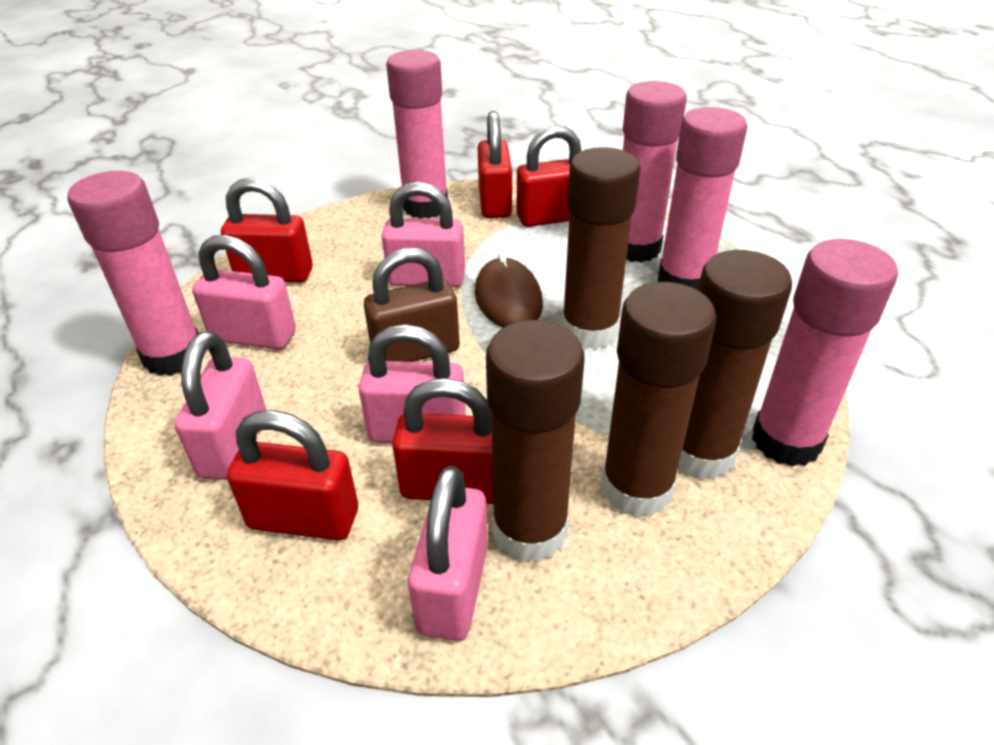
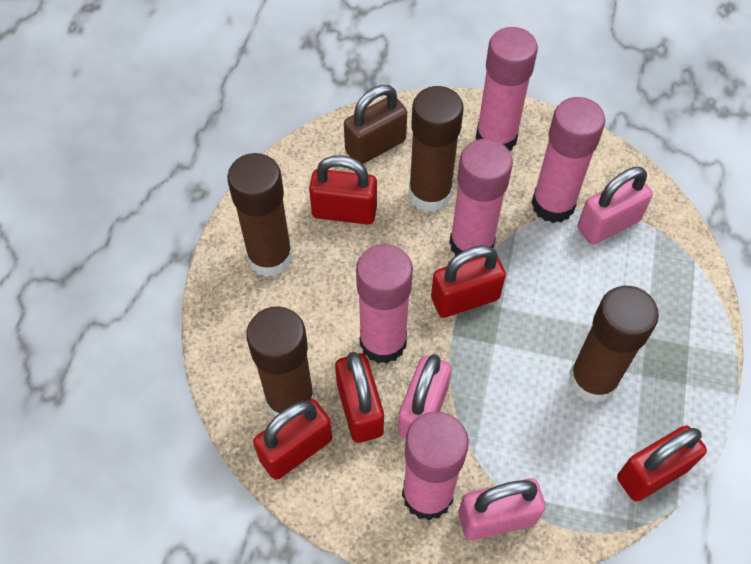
brown mouse: 1 -> 0
pink padlock: 5 -> 3

